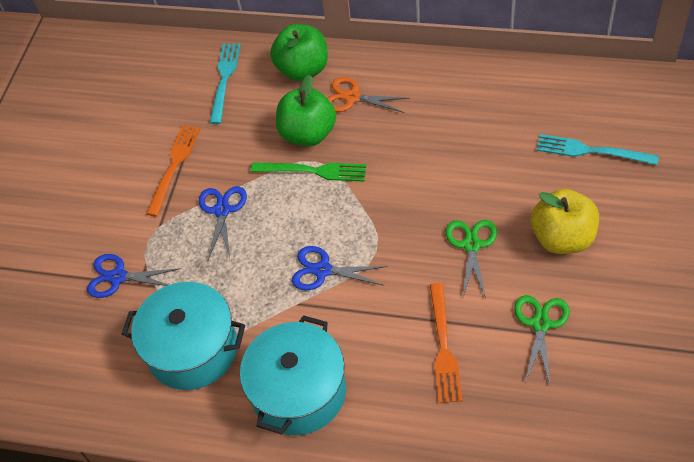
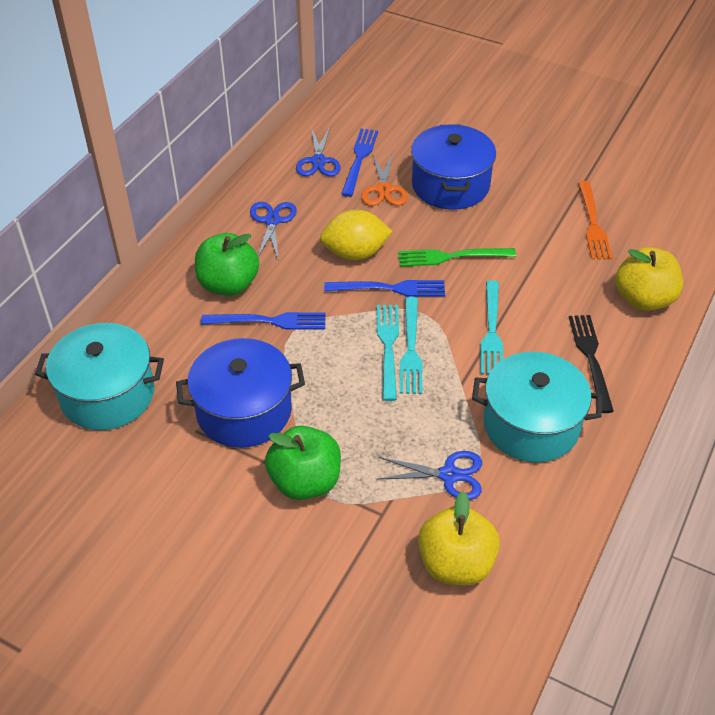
black fork: 0 -> 1
blue fork: 0 -> 3
blue pot: 0 -> 2
green scissors: 2 -> 0
orange fork: 2 -> 1
turquoise fork: 2 -> 3
yellow apple: 1 -> 2
yellow lemon: 0 -> 1

